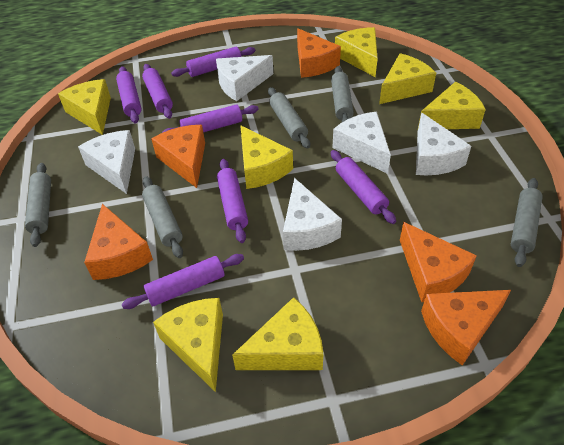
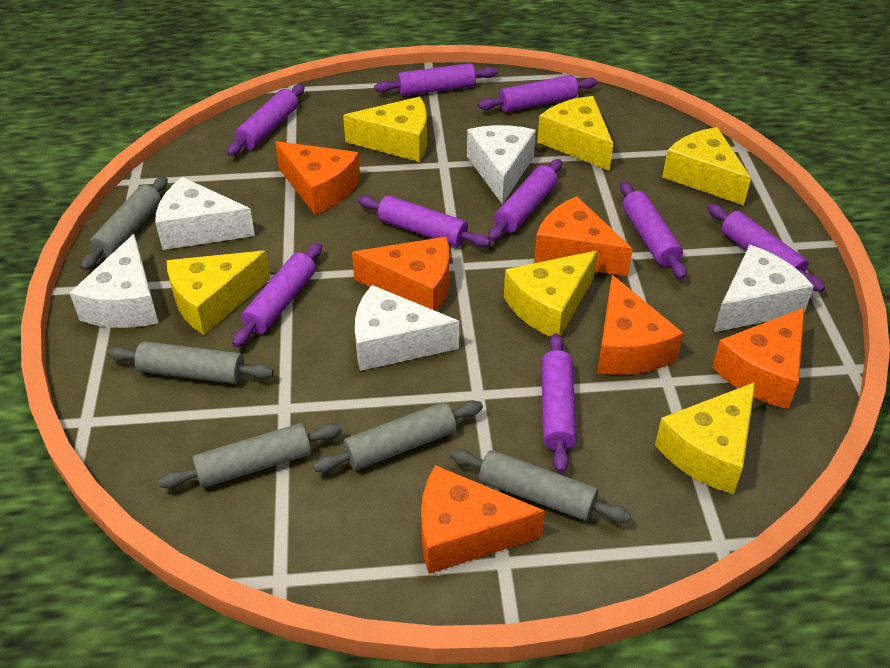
orange cheese: 5 -> 6
purple rolling pin: 7 -> 9
yellow cheese: 7 -> 6

